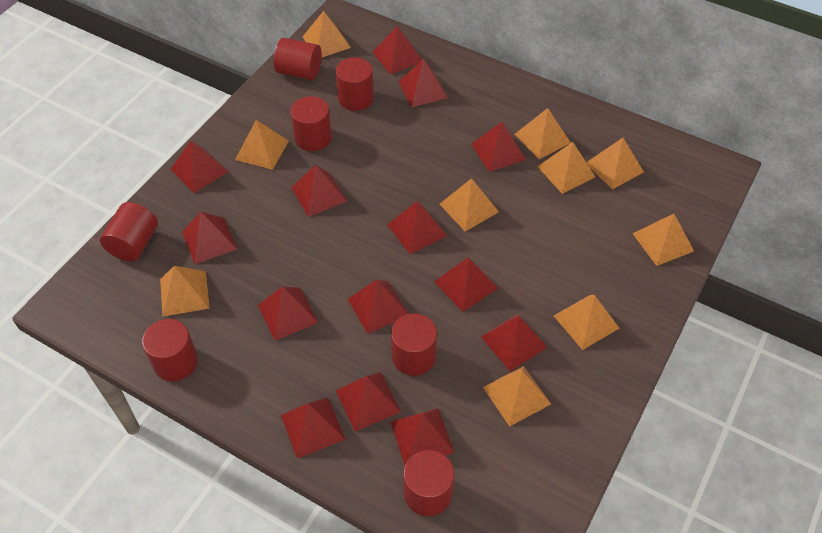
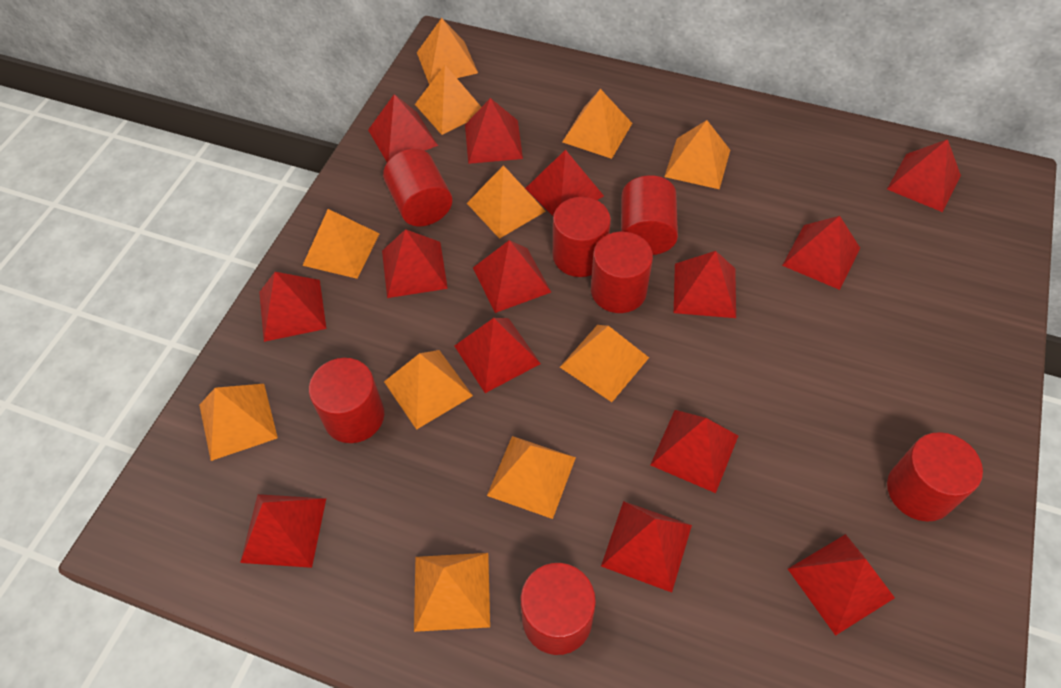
orange pyramid: 10 -> 11

